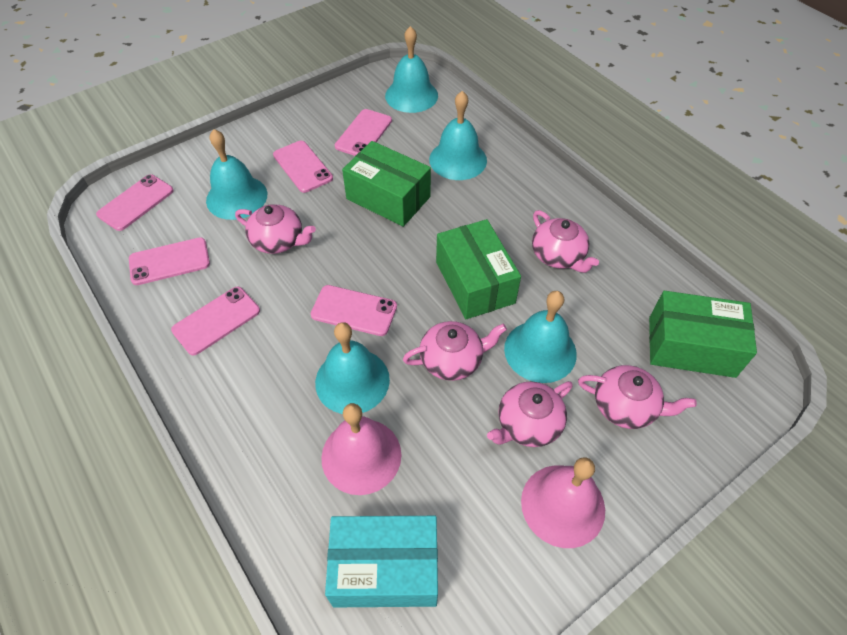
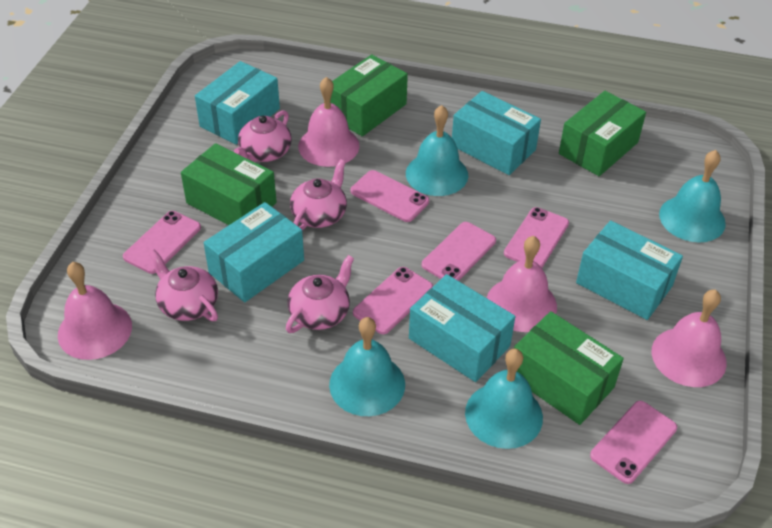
green box: 3 -> 4
pink bell: 2 -> 4
pink teapot: 5 -> 4
turquoise bell: 5 -> 4
turquoise box: 1 -> 5

